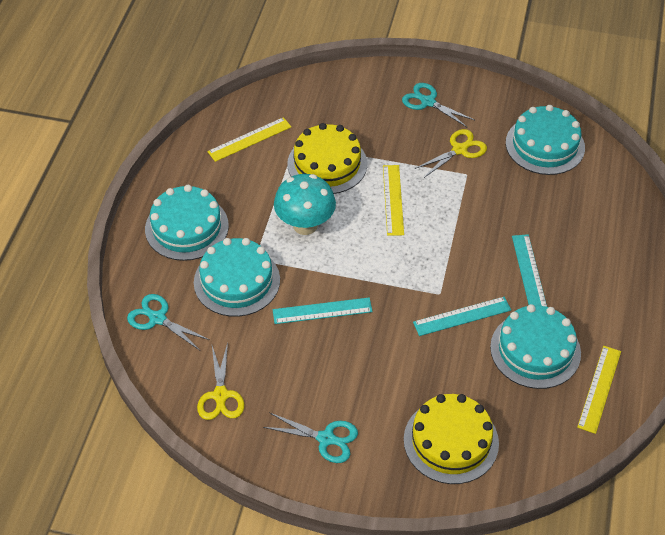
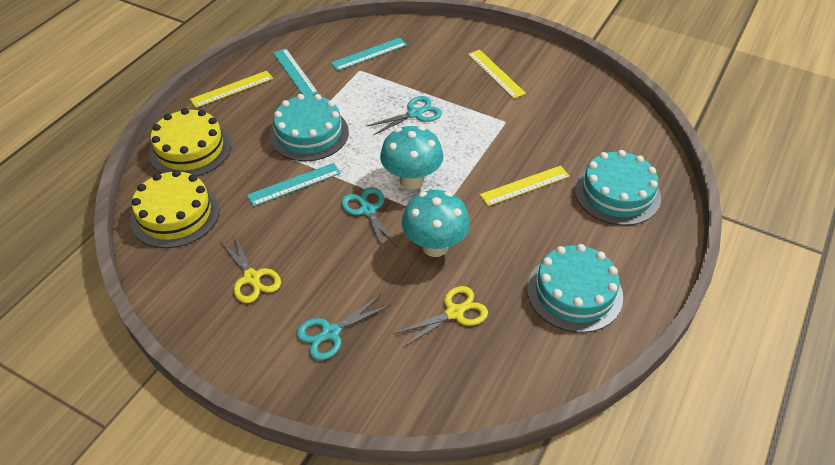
turquoise cake: 4 -> 3
turquoise mushroom: 1 -> 2

